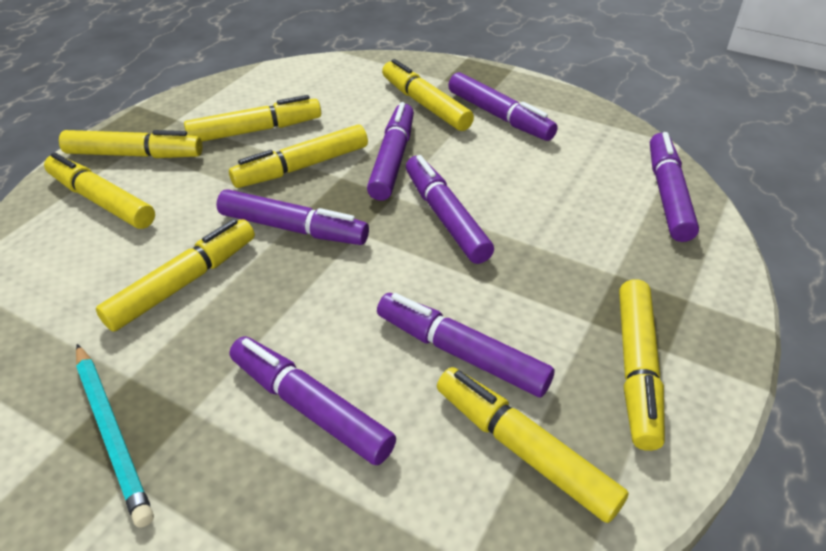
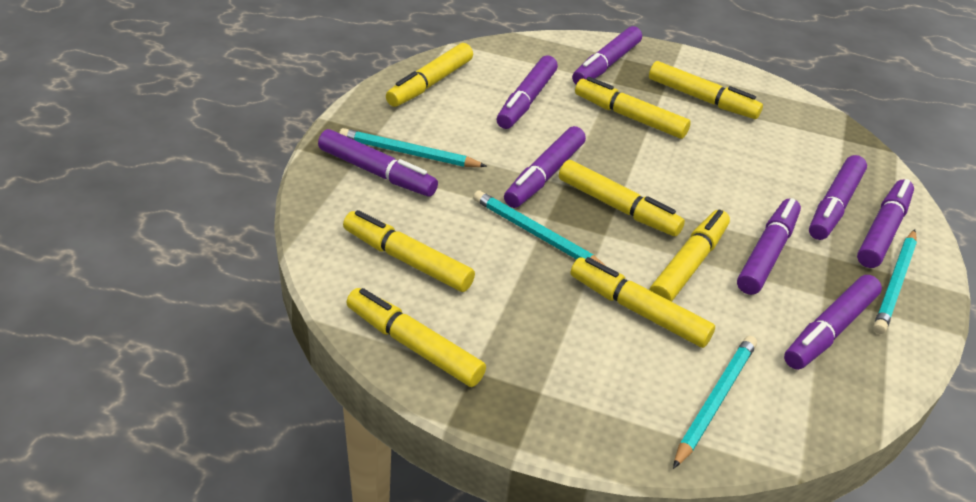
purple marker: 7 -> 8
turquoise pencil: 1 -> 4

